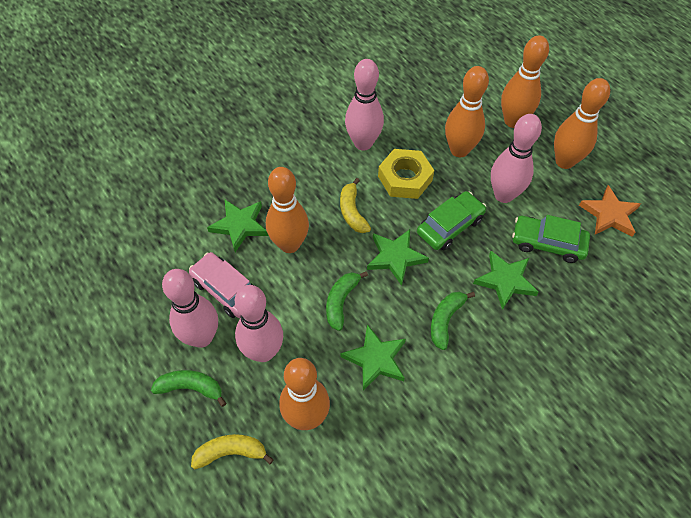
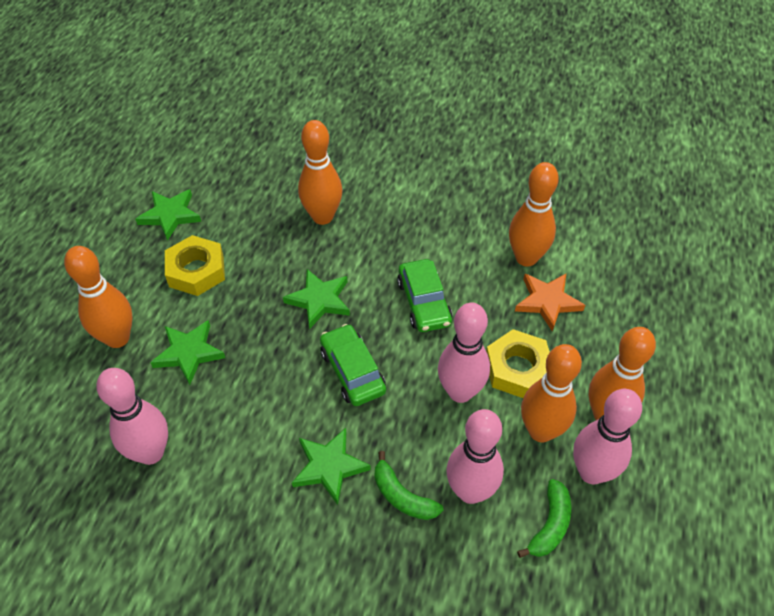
green banana: 3 -> 2
pink car: 1 -> 0
yellow banana: 2 -> 0
yellow nut: 1 -> 2

